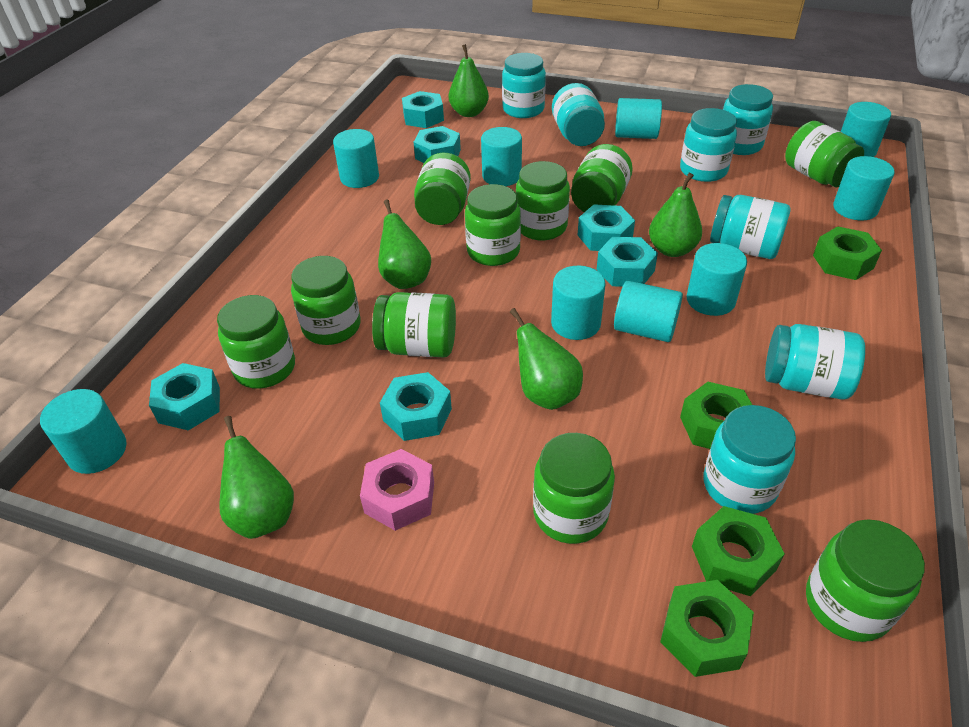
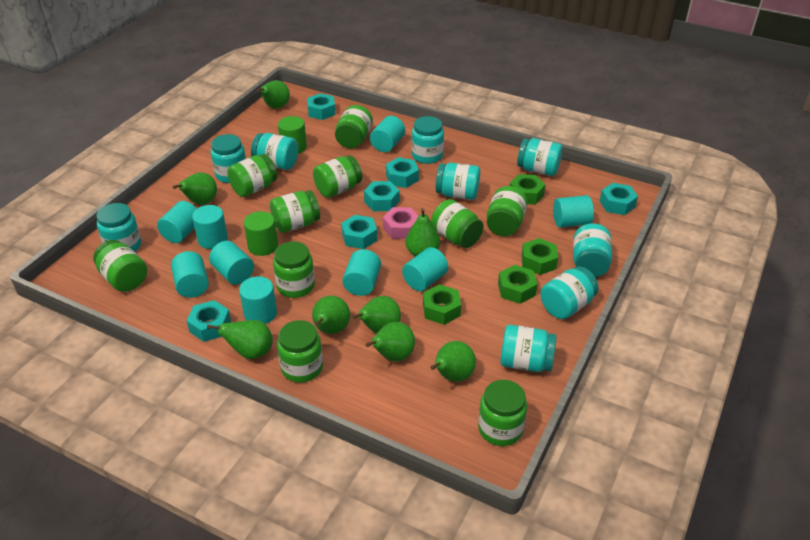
green cylinder: 0 -> 2
green pear: 5 -> 8
turquoise jar: 7 -> 9

